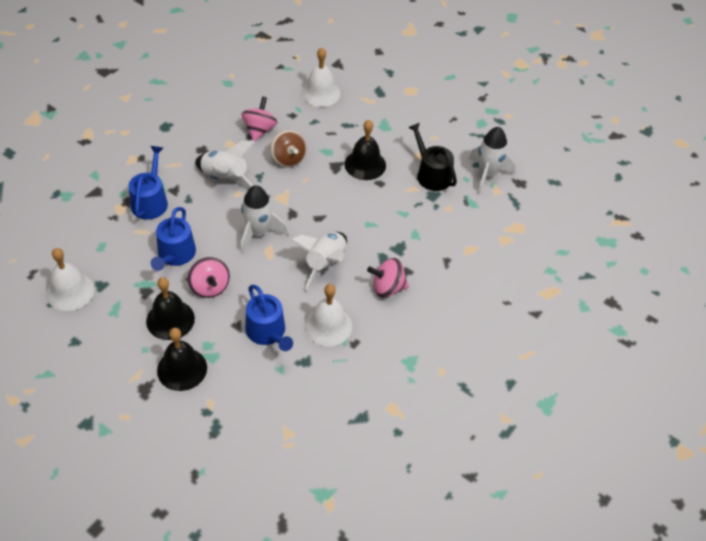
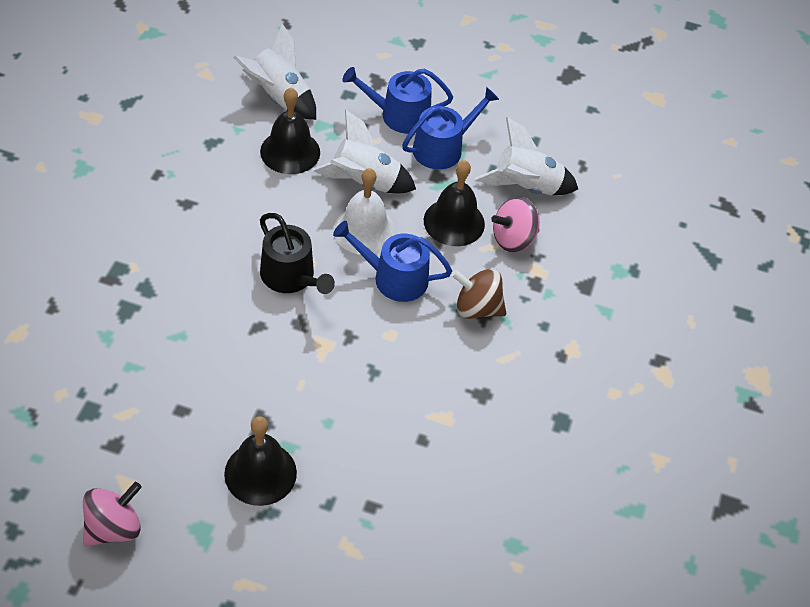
pink spinning top: 3 -> 2
white bell: 3 -> 1
white rocket: 4 -> 3

